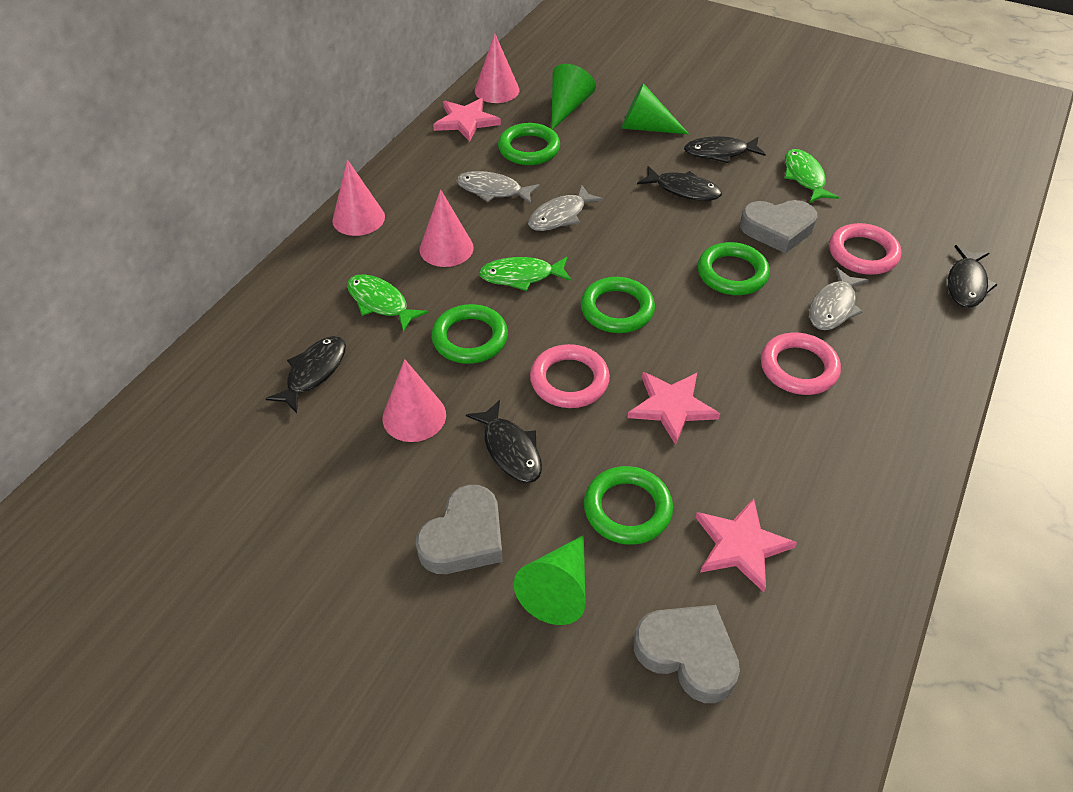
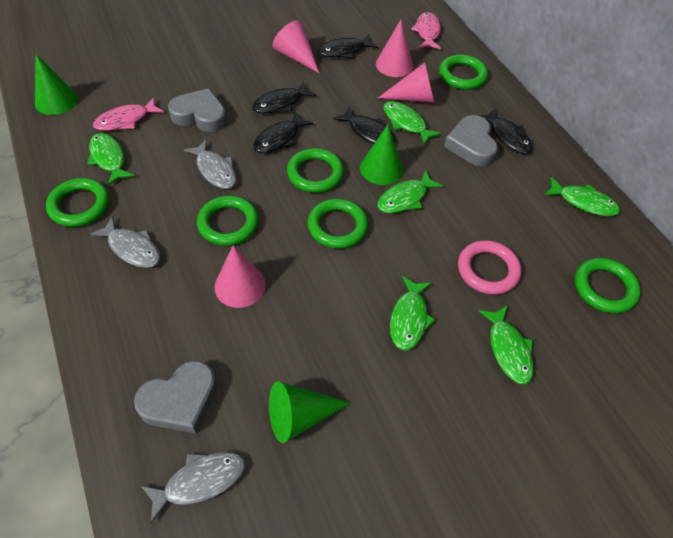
green fish: 3 -> 6
green ring: 5 -> 6
pink fish: 0 -> 2
pink ring: 3 -> 1
pink star: 3 -> 0

